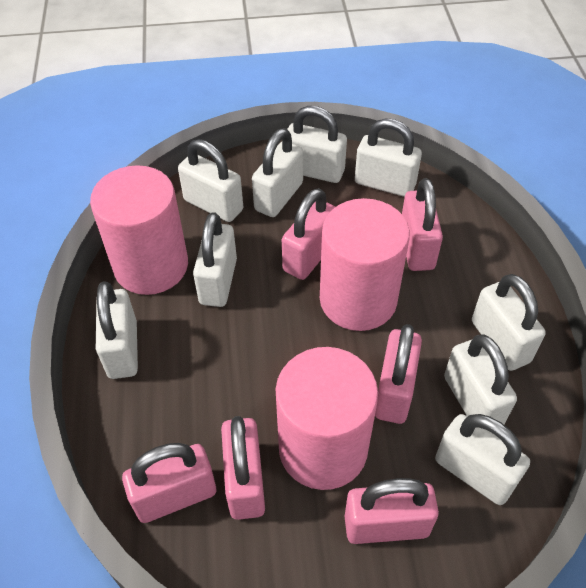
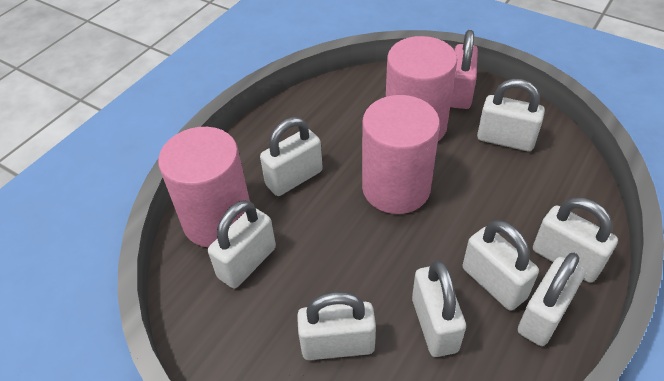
pink padlock: 6 -> 1
white padlock: 9 -> 8

